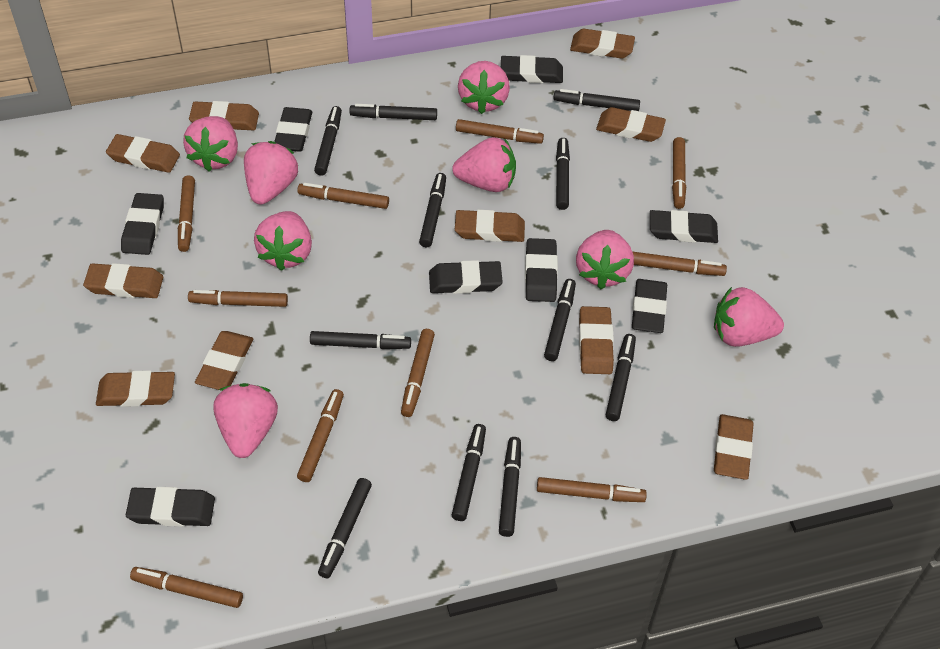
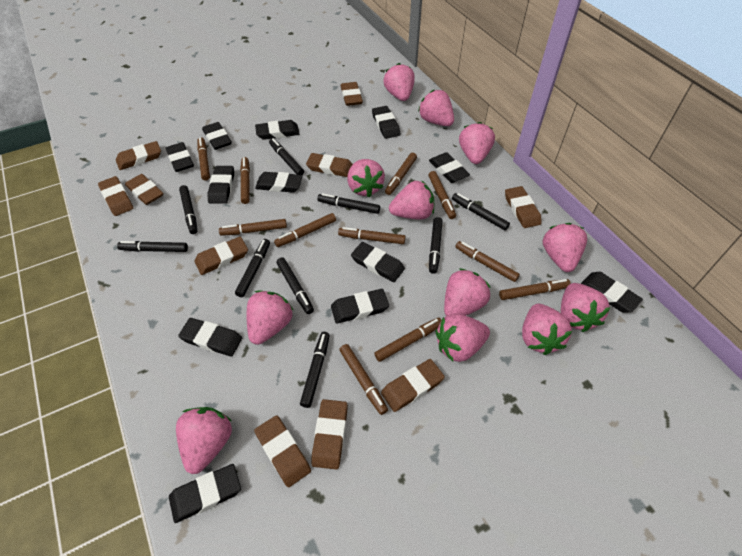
black eraser: 8 -> 12
black marker: 11 -> 9
brown marker: 10 -> 11
pink strawberry: 8 -> 12

